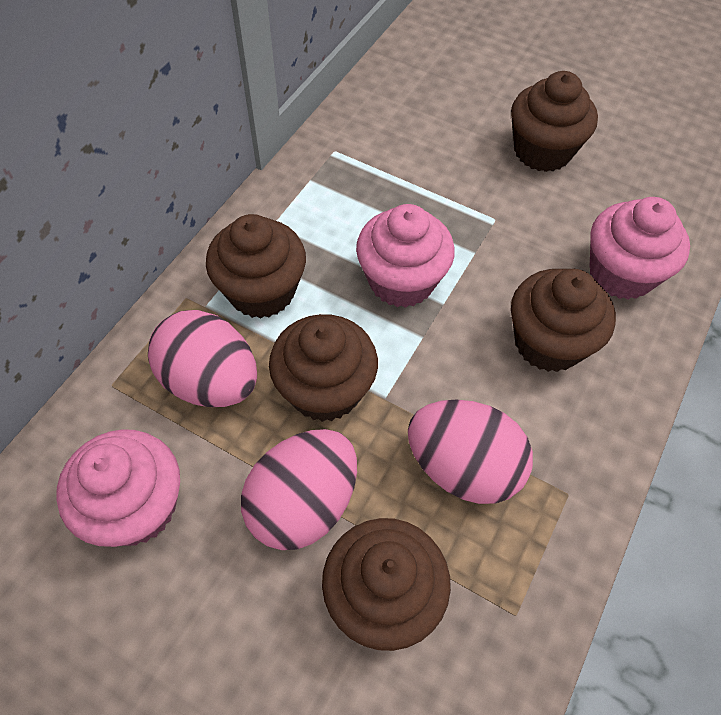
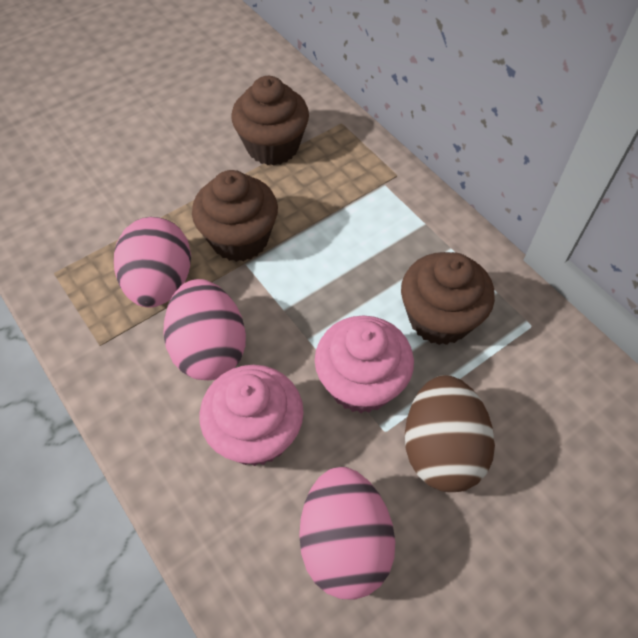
brown cupcake: 5 -> 3
brown egg: 0 -> 1
pink cupcake: 3 -> 2

